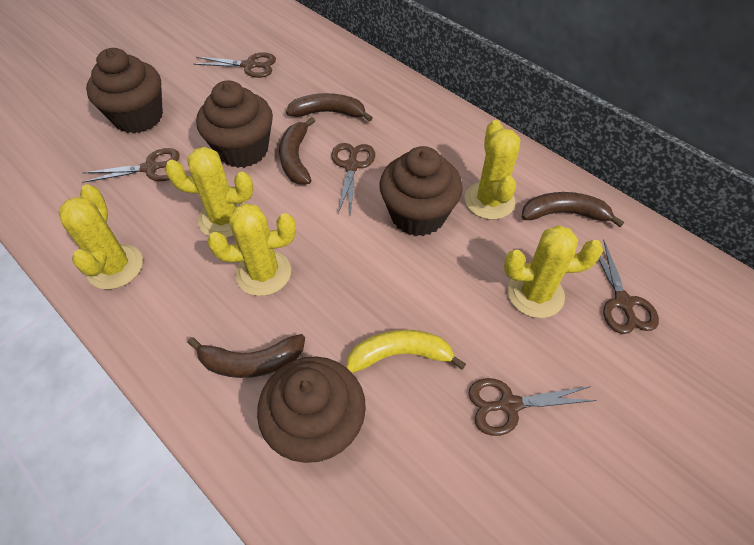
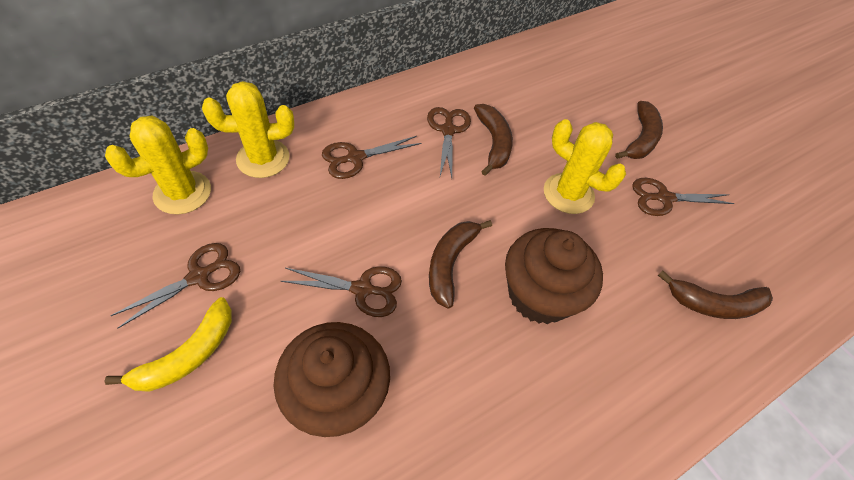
brown cupcake: 4 -> 2
yellow cactus: 5 -> 3

